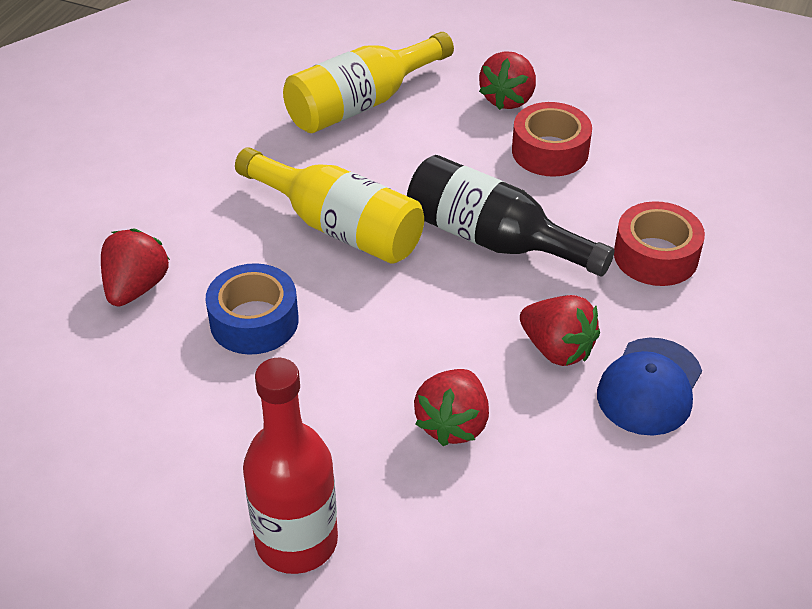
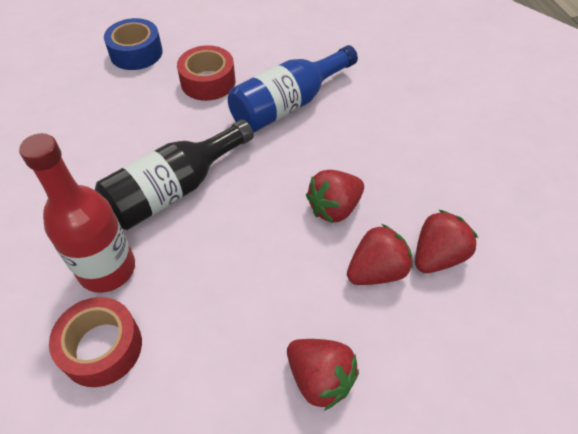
blue bottle: 0 -> 1
blue cap: 1 -> 0
yellow bottle: 2 -> 0

